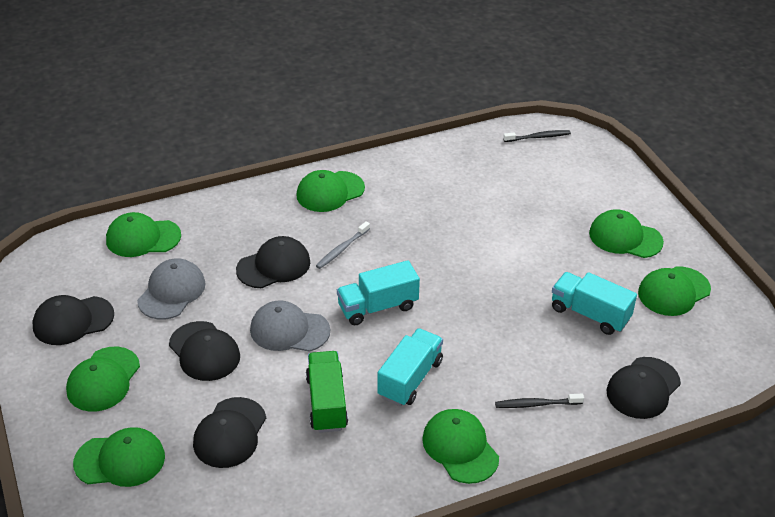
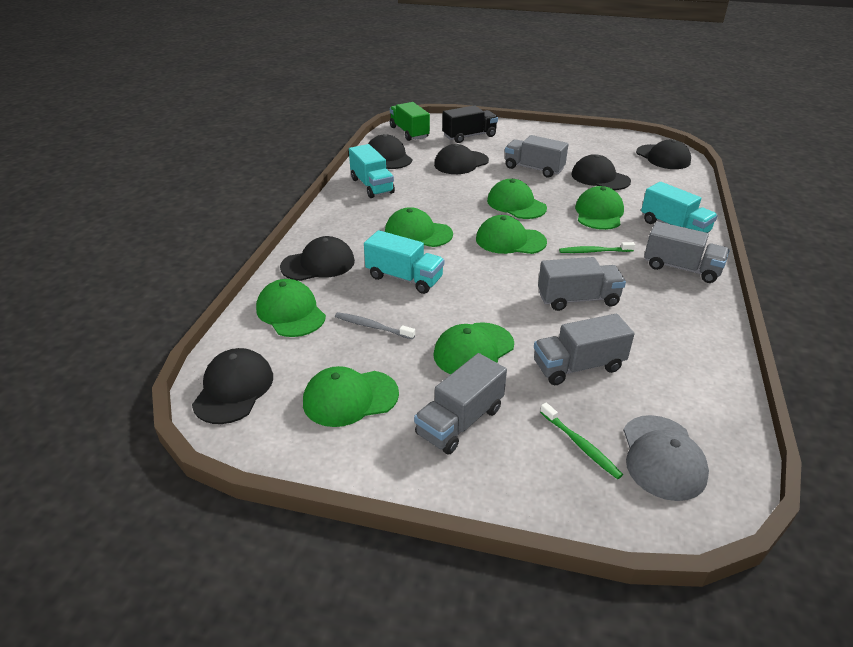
black cap: 5 -> 6
black toothbrush: 2 -> 0
black truck: 0 -> 1
green toothbrush: 0 -> 2
grey cap: 2 -> 1
grey truck: 0 -> 5

